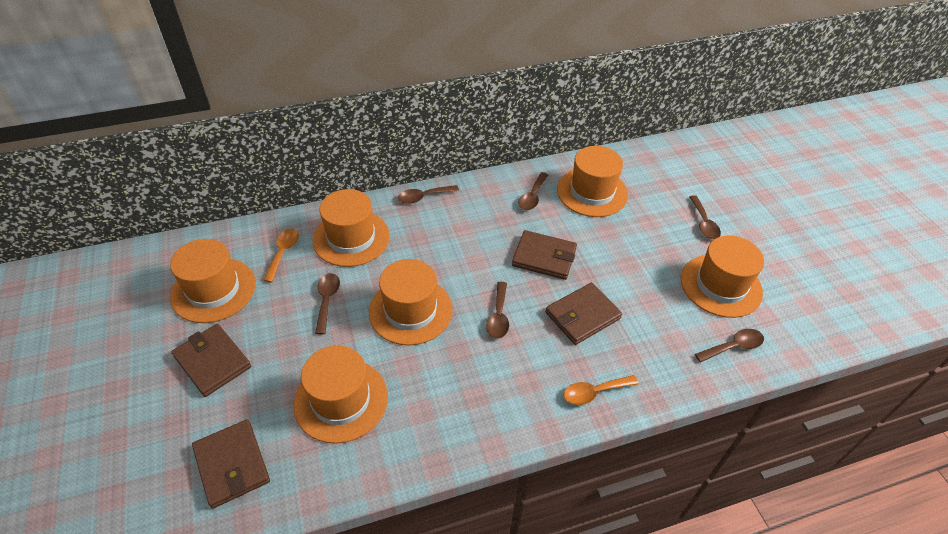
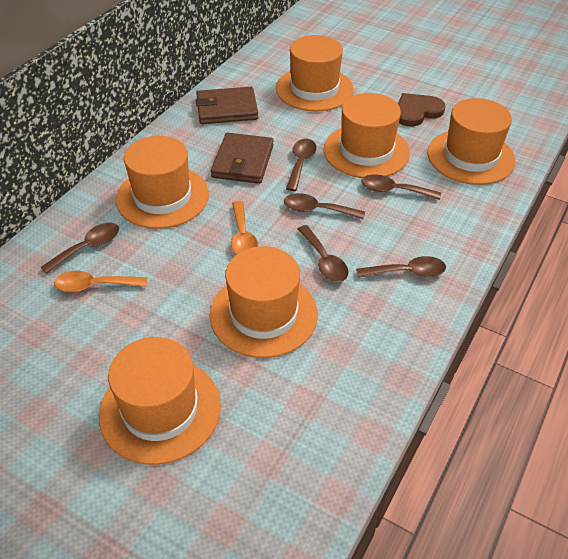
brown heart: 0 -> 1
brown wallet: 4 -> 2

